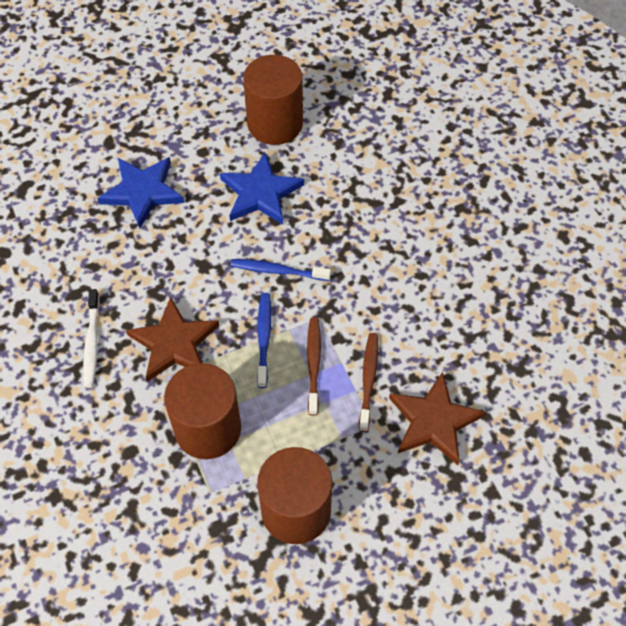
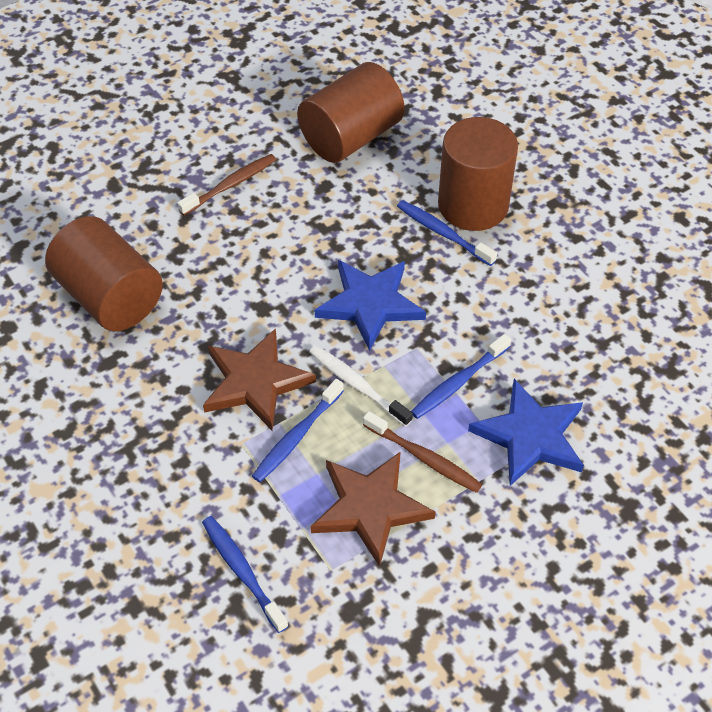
blue toothbrush: 2 -> 4

